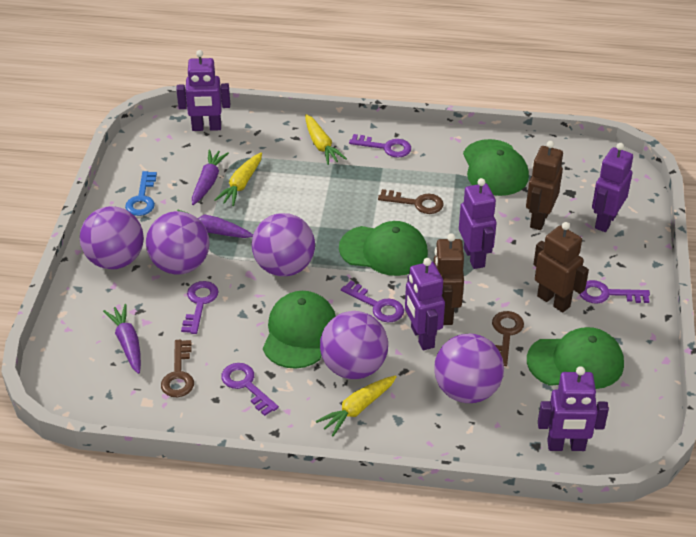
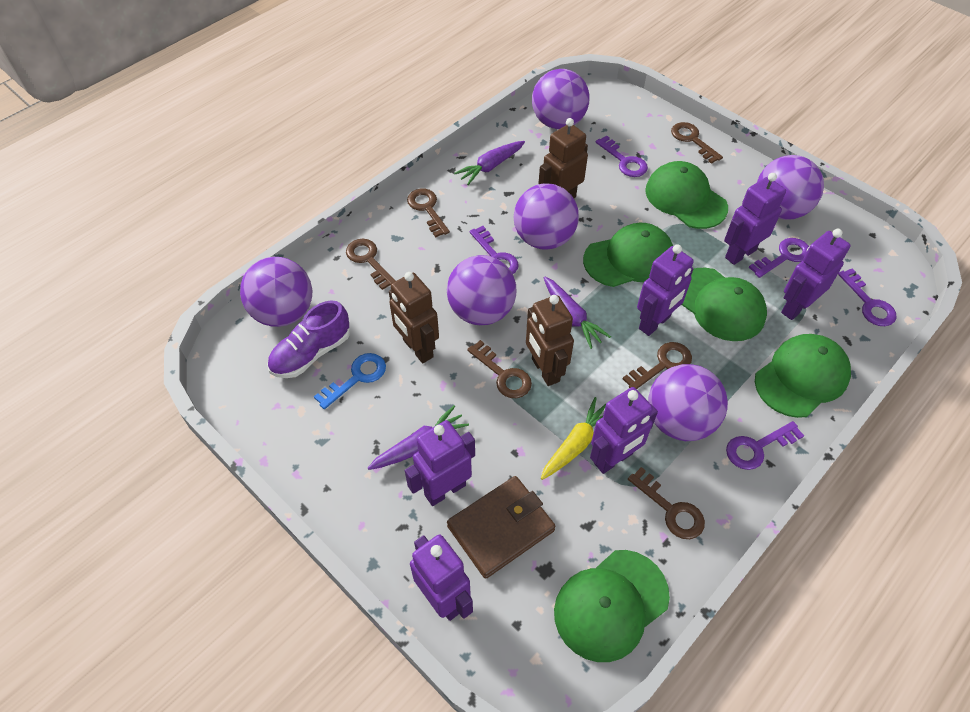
brown key: 3 -> 6
brown wallet: 0 -> 1
green cap: 4 -> 5
purple ball: 5 -> 6
purple robot: 5 -> 6
purple shoe: 0 -> 1
yellow carrot: 3 -> 1

